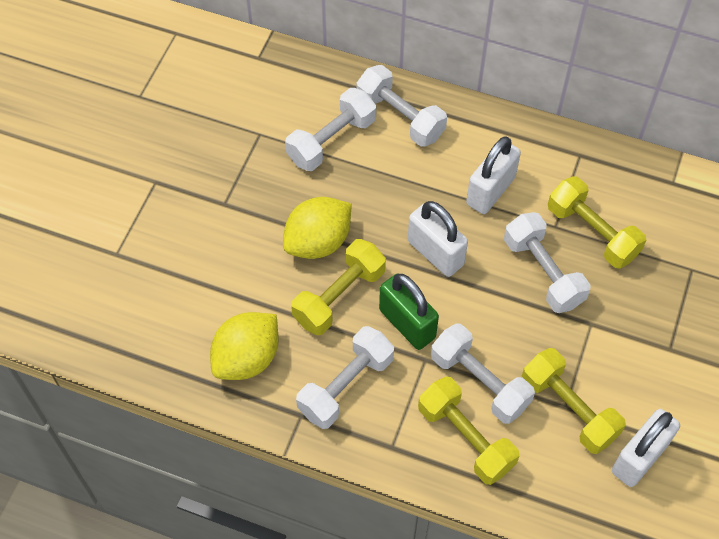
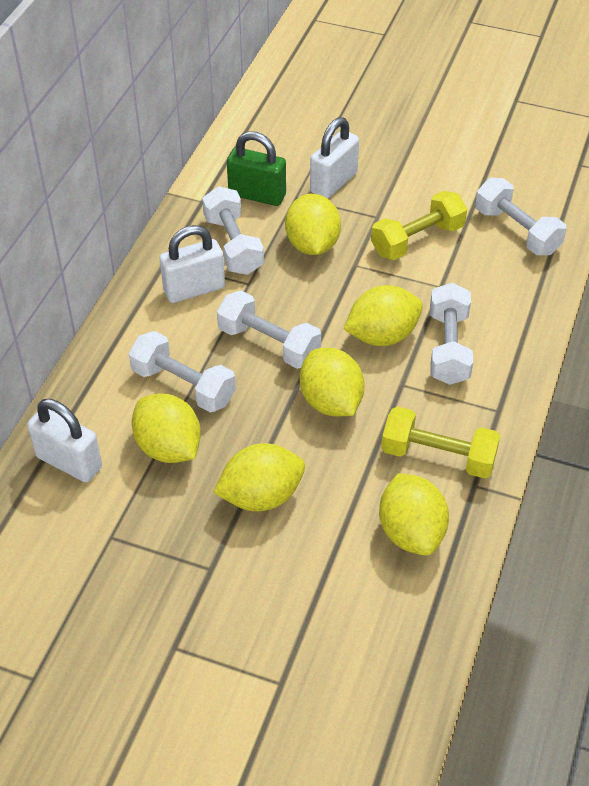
yellow dumbbell: 4 -> 2
yellow lemon: 2 -> 6

